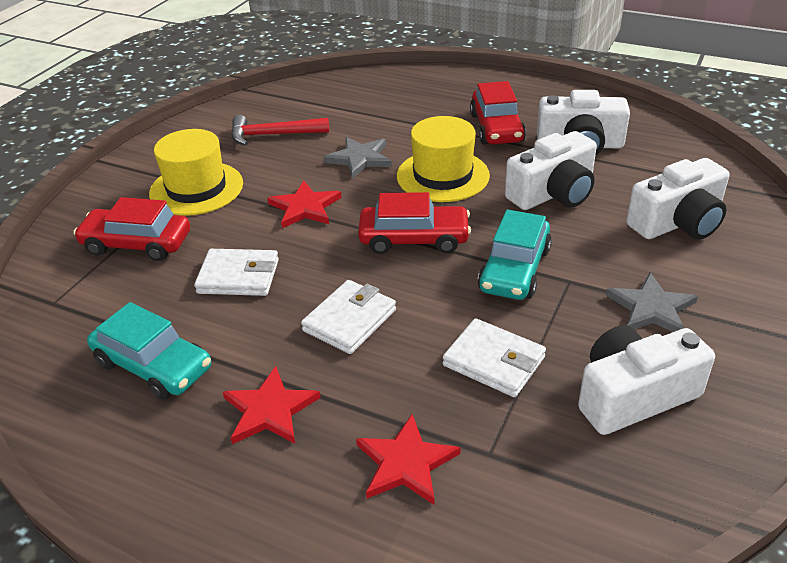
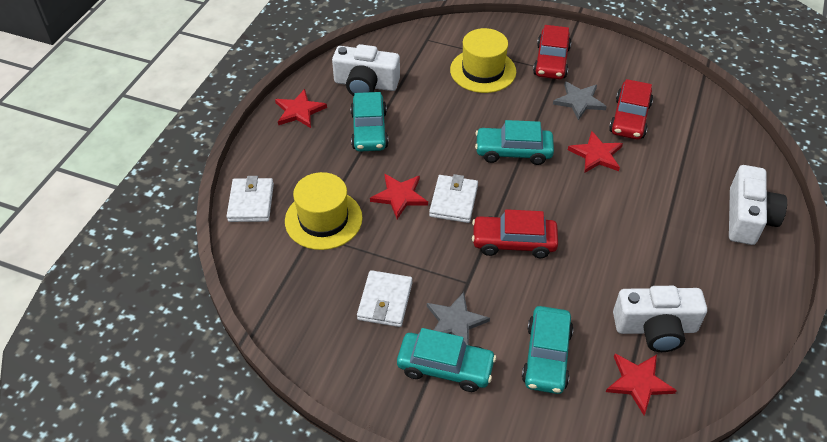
red hammer: 1 -> 0
red star: 3 -> 4
turquoise car: 2 -> 4
white camera: 4 -> 3

